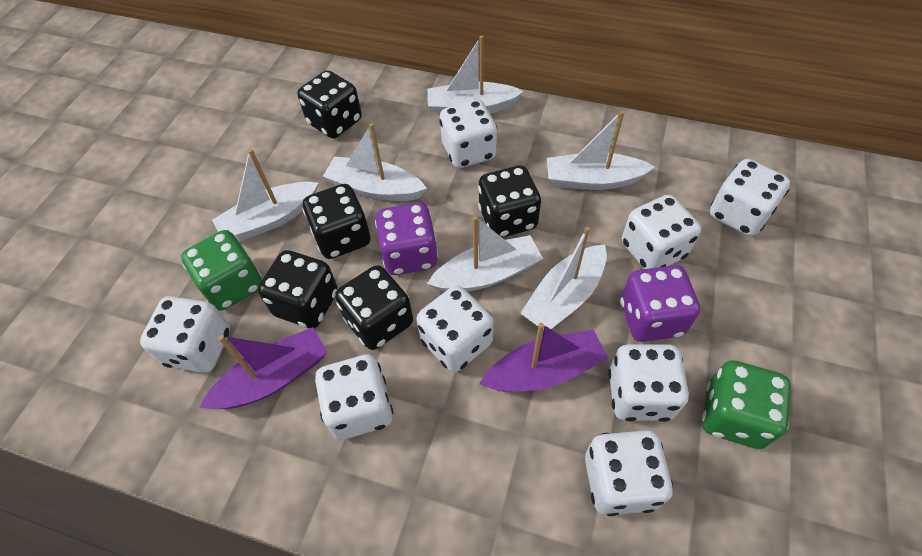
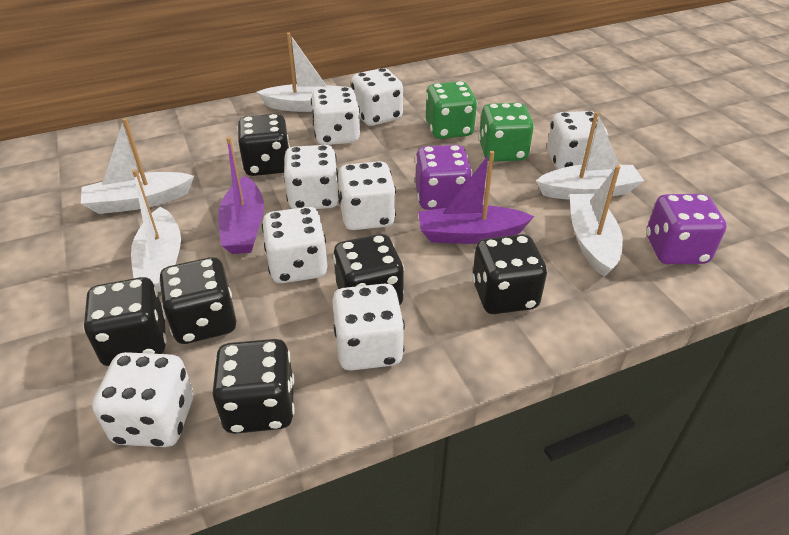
black dice: 5 -> 6
white boat: 6 -> 5

